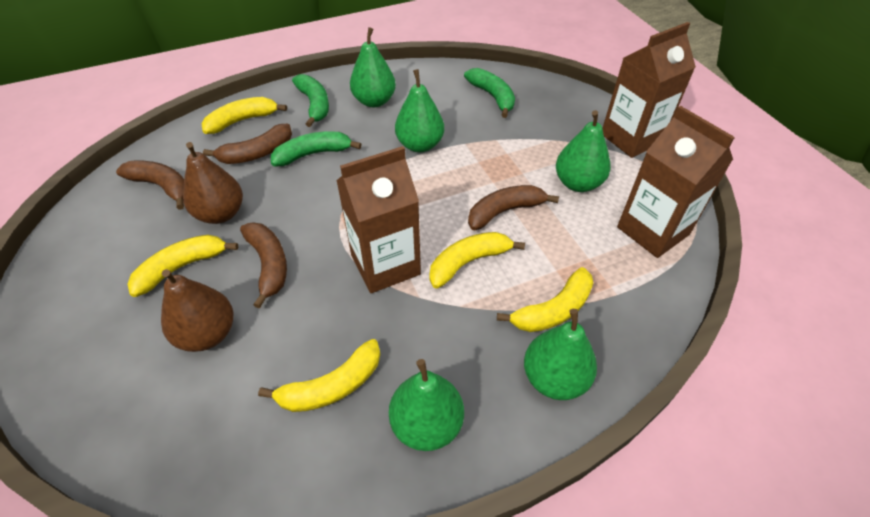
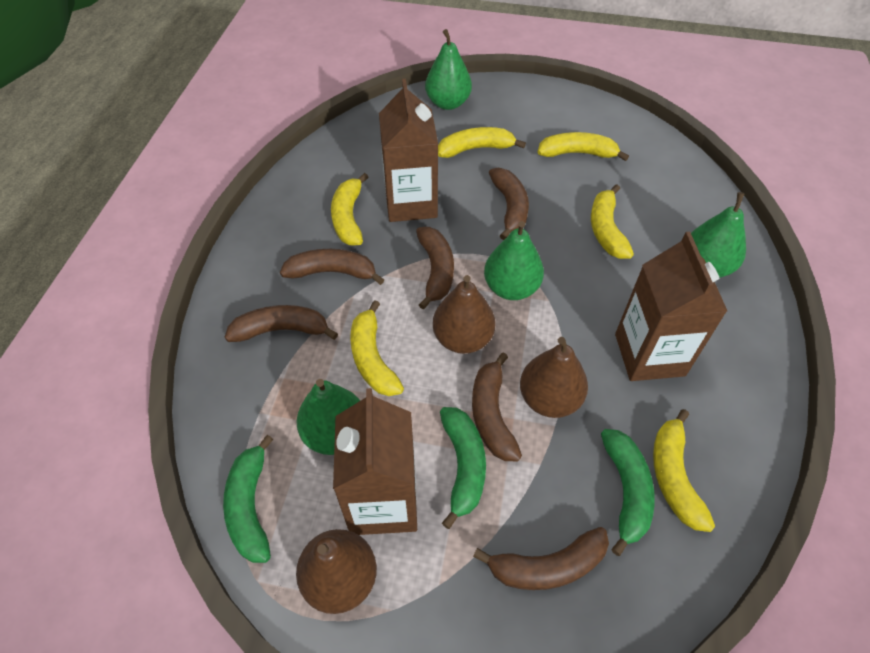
brown banana: 4 -> 6
brown pear: 2 -> 3
green pear: 5 -> 4
yellow banana: 5 -> 6

